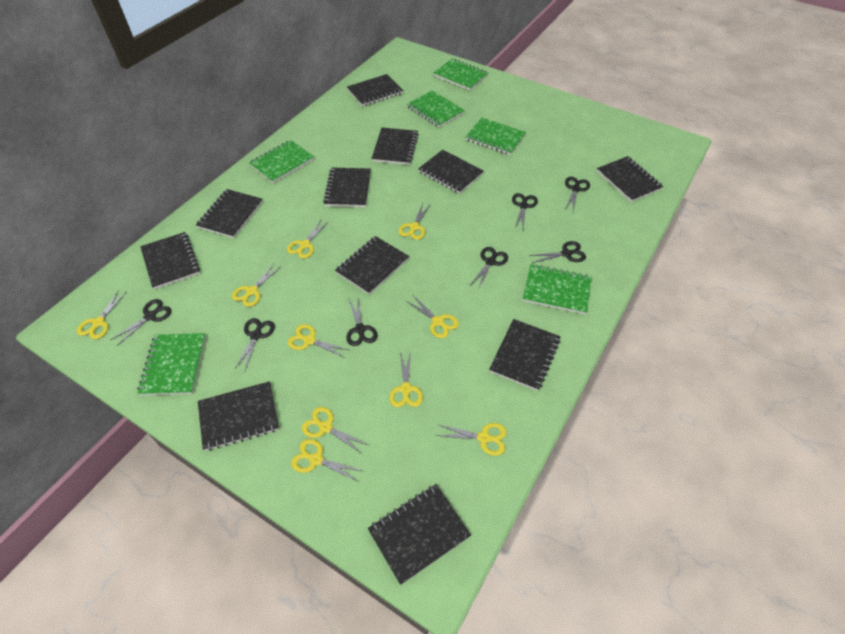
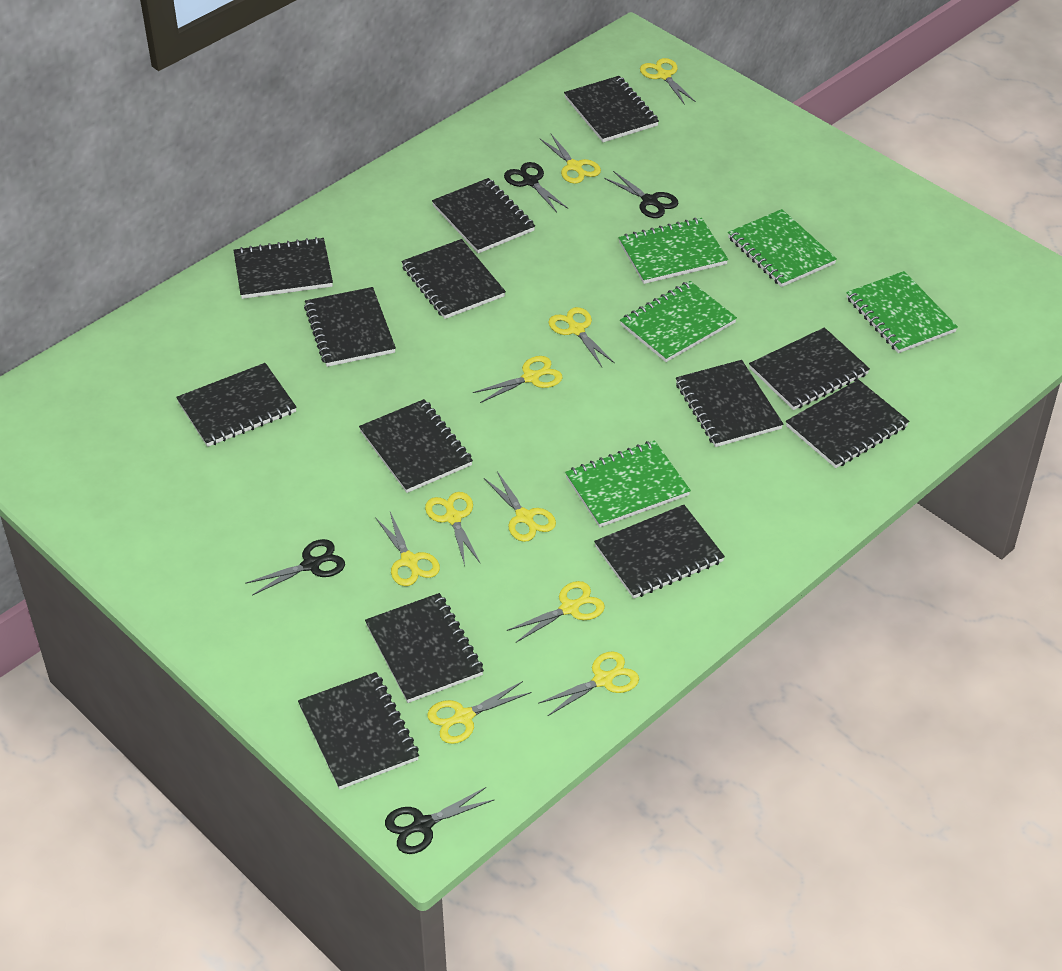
black notebook: 11 -> 13
black scissors: 7 -> 4
green notebook: 6 -> 5

